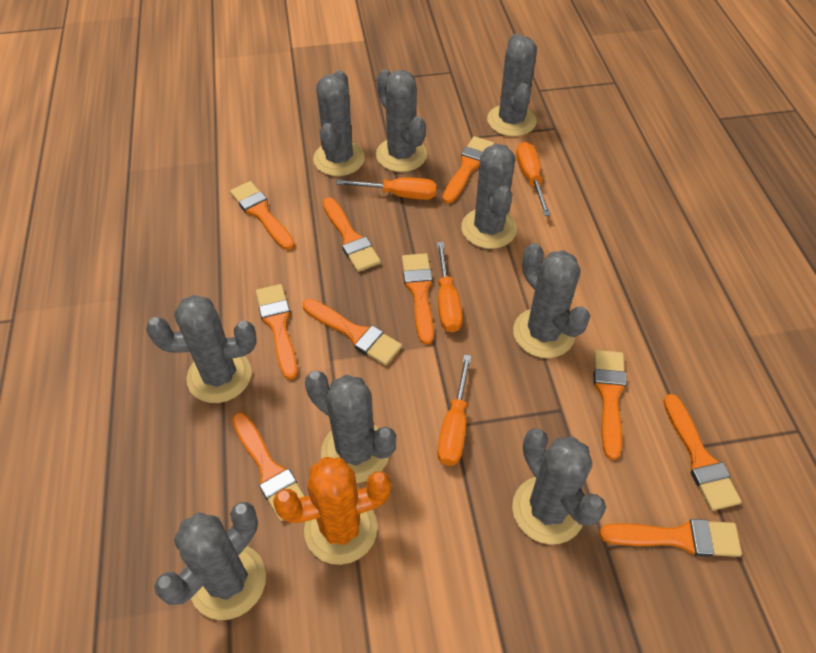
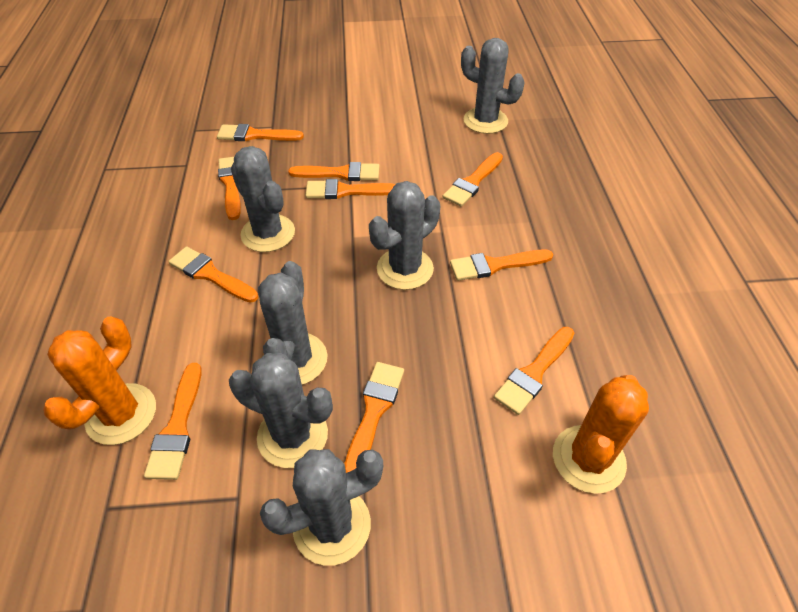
grey cactus: 9 -> 6
orange cactus: 1 -> 2
orange screwdriver: 4 -> 0

